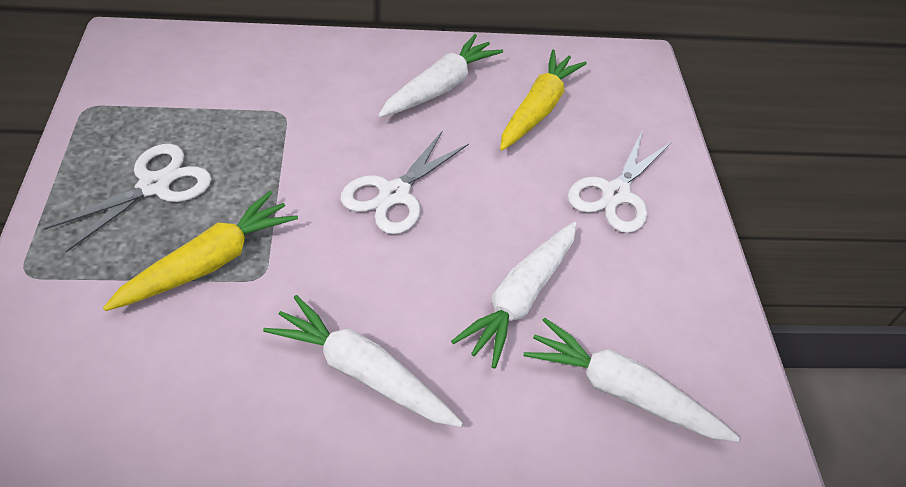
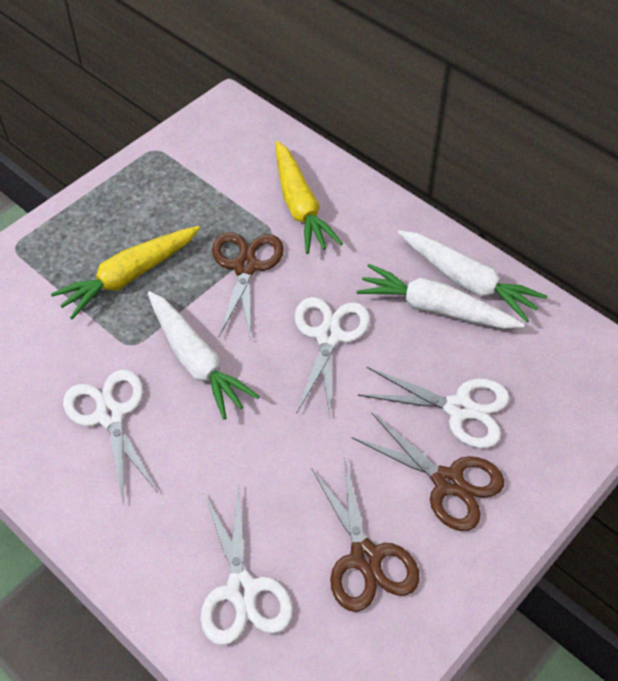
brown scissors: 0 -> 3
white carrot: 4 -> 3
white scissors: 3 -> 4

